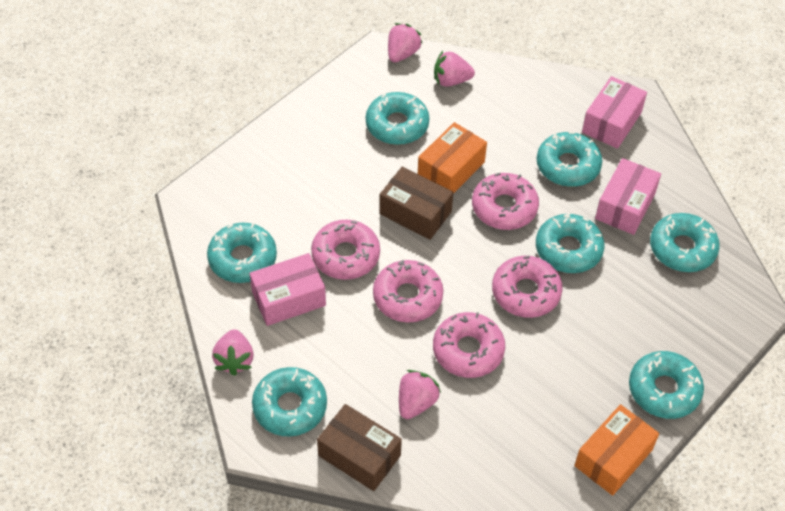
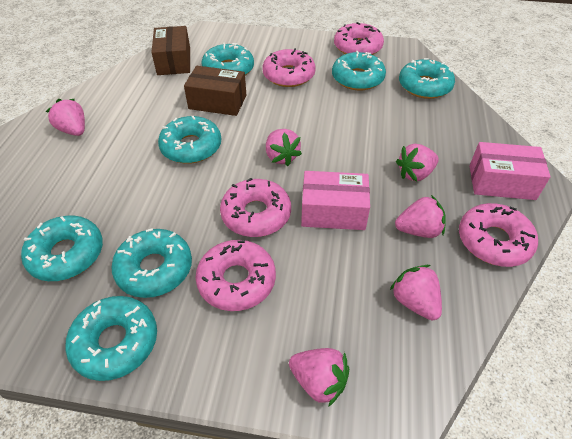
orange box: 2 -> 0
pink box: 3 -> 2
pink strawberry: 4 -> 6

